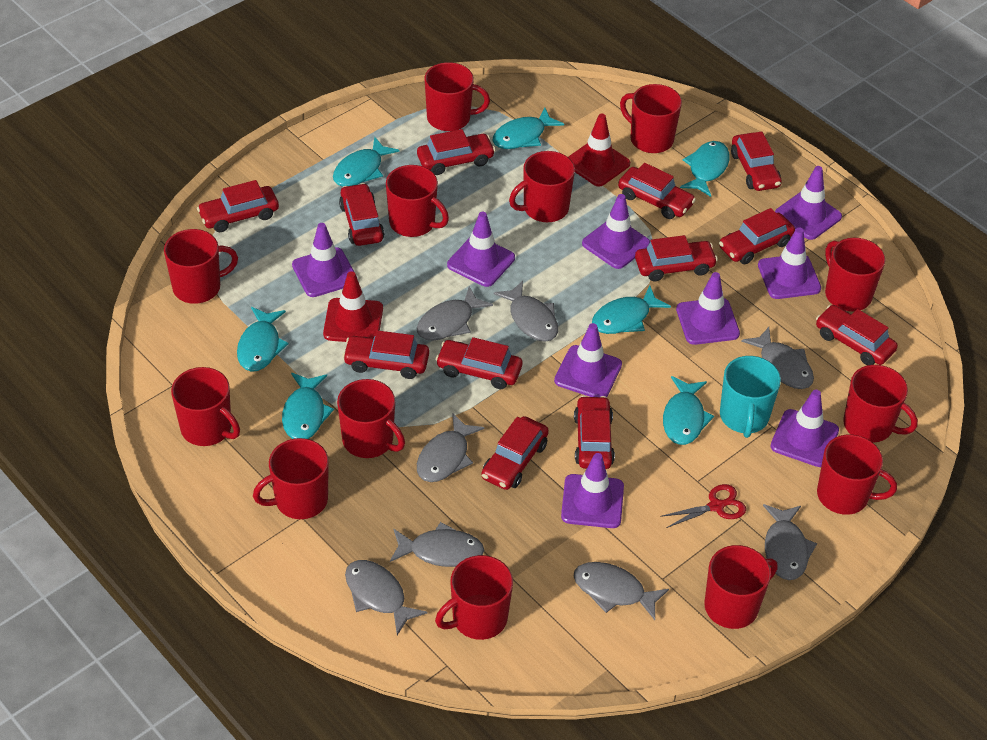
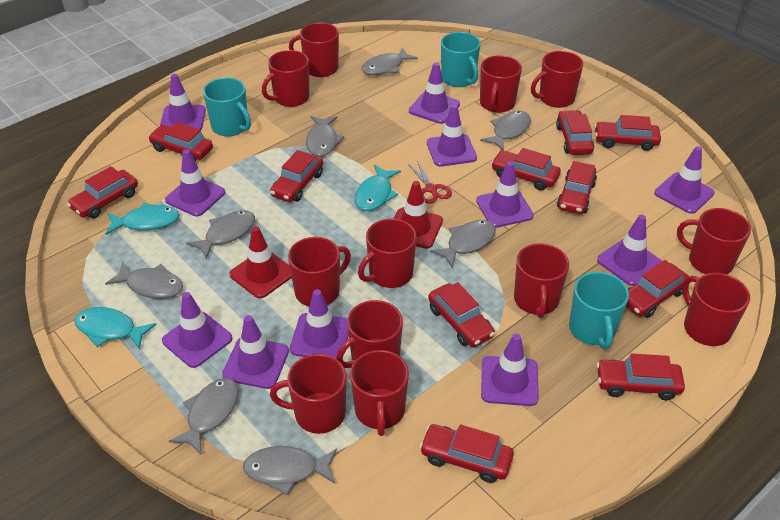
purple traffic cone: 9 -> 11
red car: 12 -> 11
red mug: 13 -> 12
turquoise fish: 7 -> 3
turquoise mug: 1 -> 3

